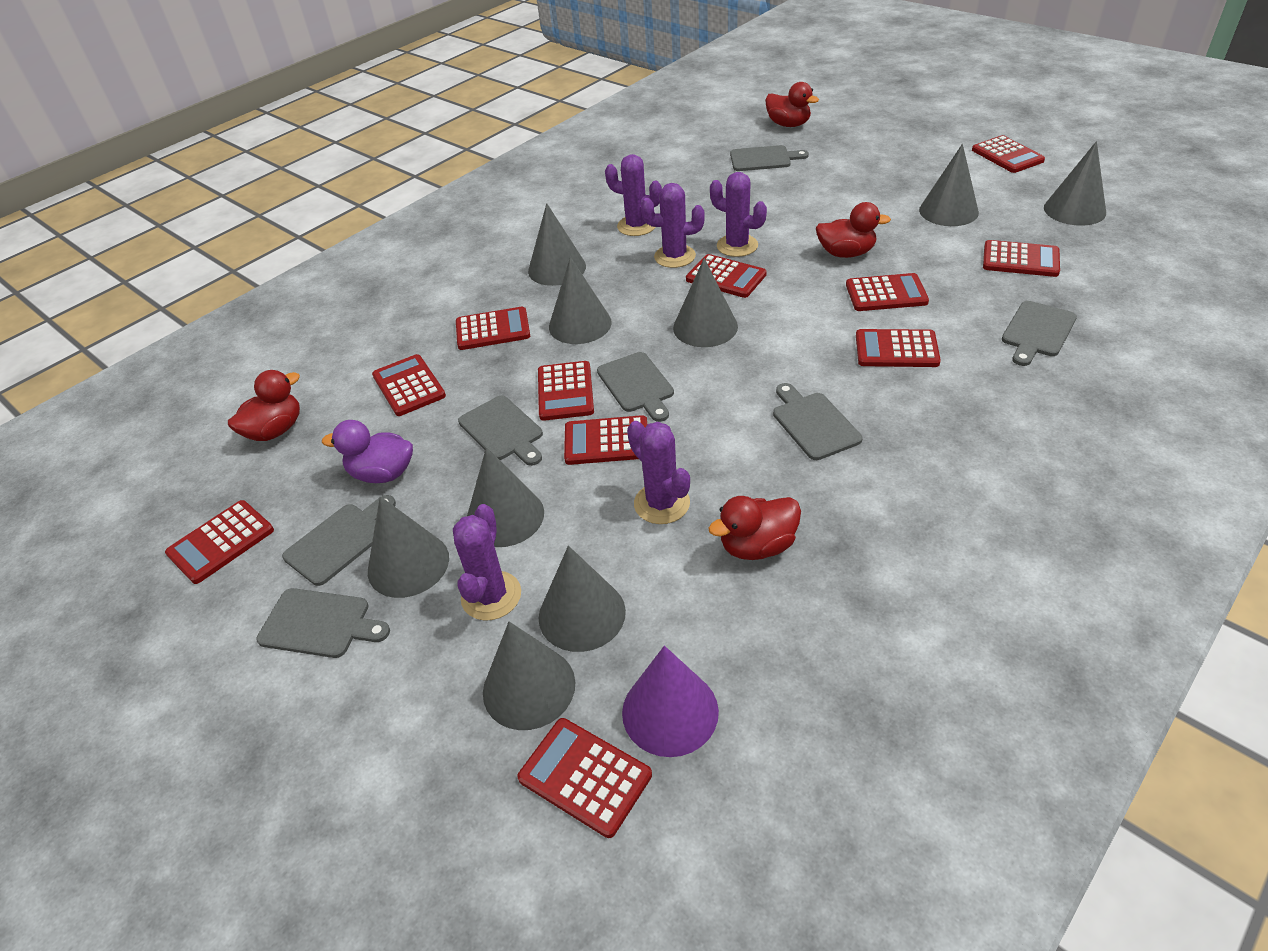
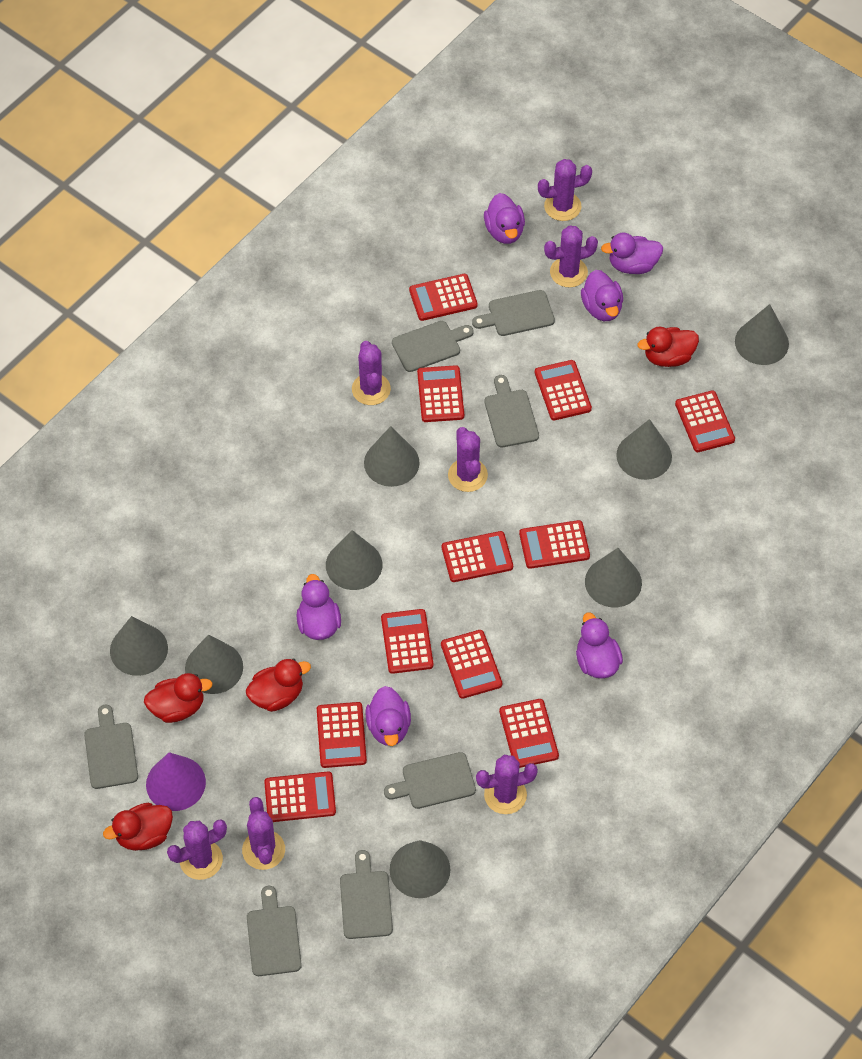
grey cone: 9 -> 8
purple cactus: 5 -> 7
purple duck: 1 -> 6

